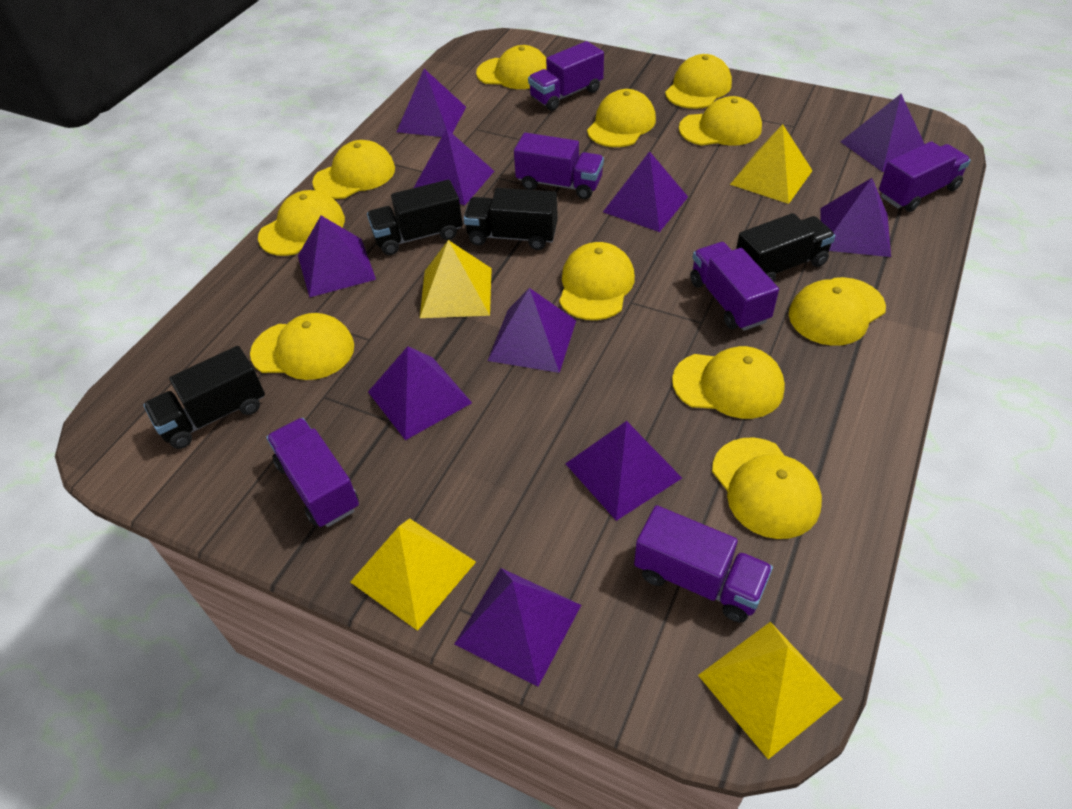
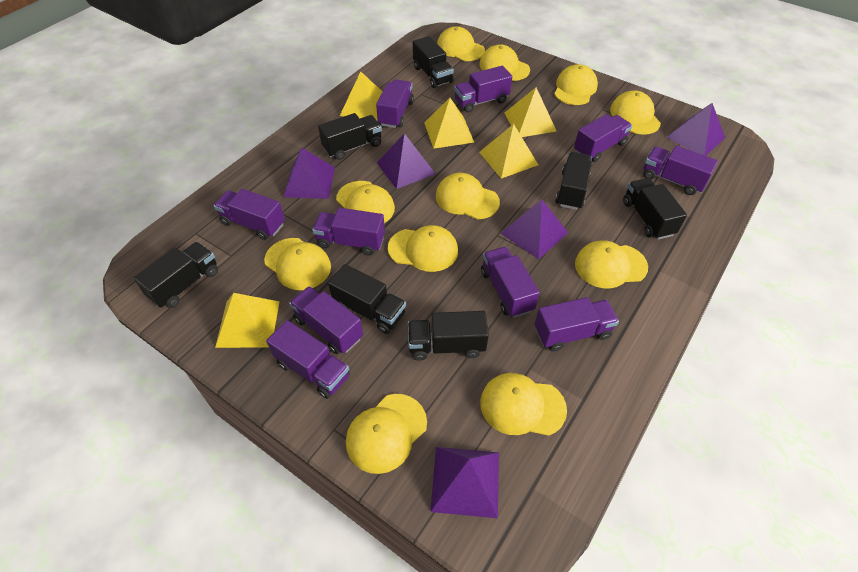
black truck: 4 -> 7
purple pyramid: 10 -> 5
purple truck: 6 -> 10
yellow pyramid: 4 -> 5

